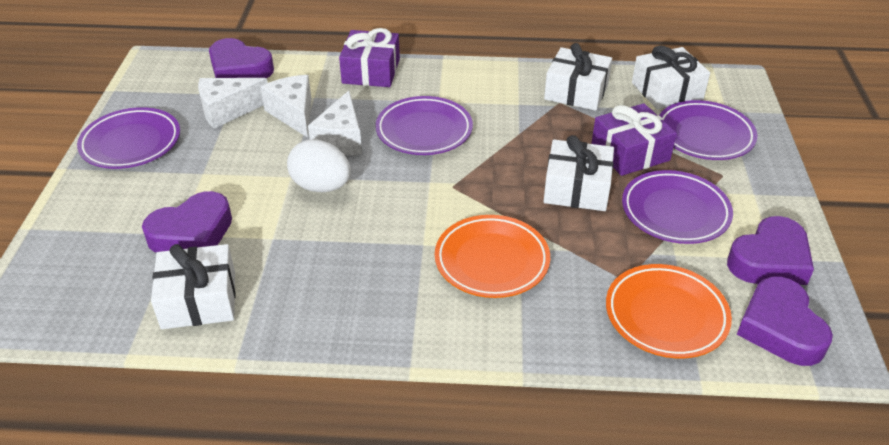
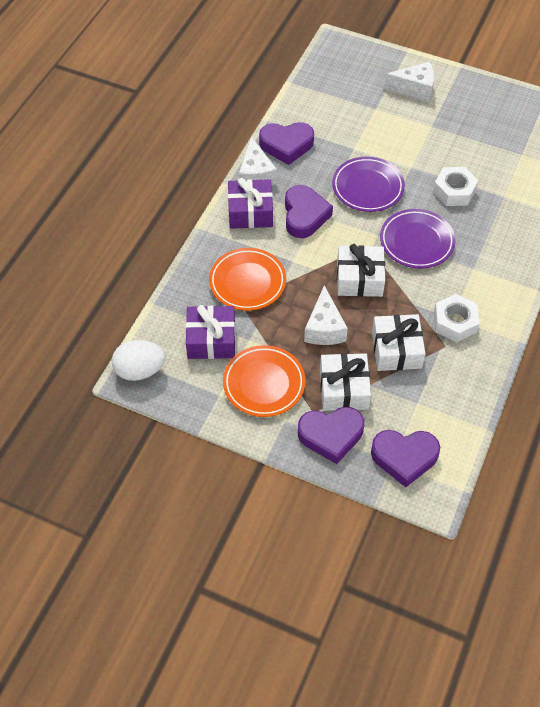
purple plate: 4 -> 2
white gift: 4 -> 3
white nut: 0 -> 2

